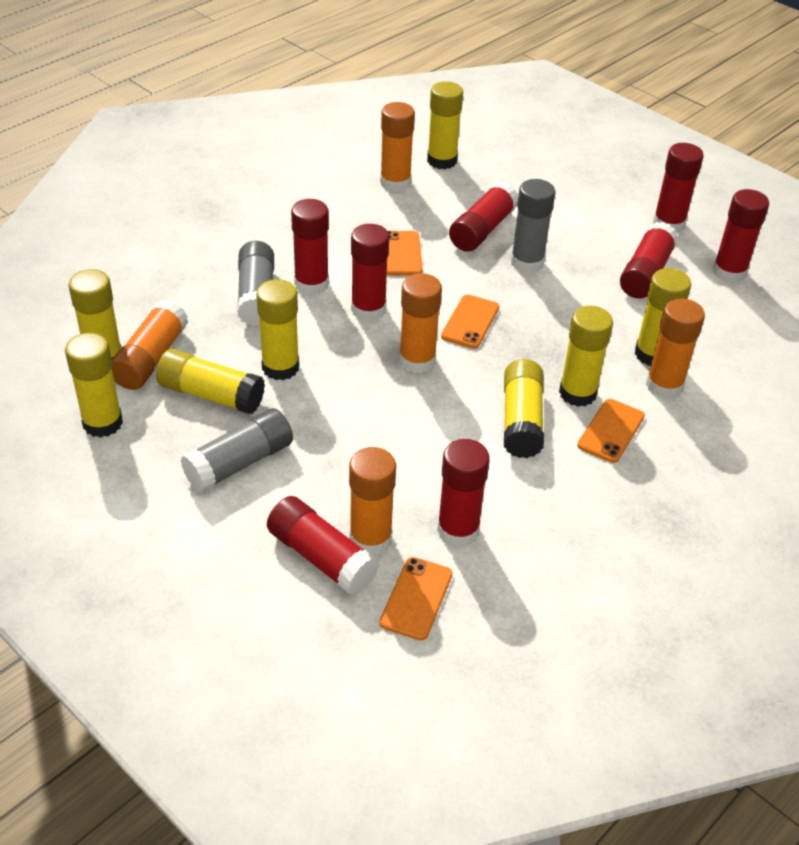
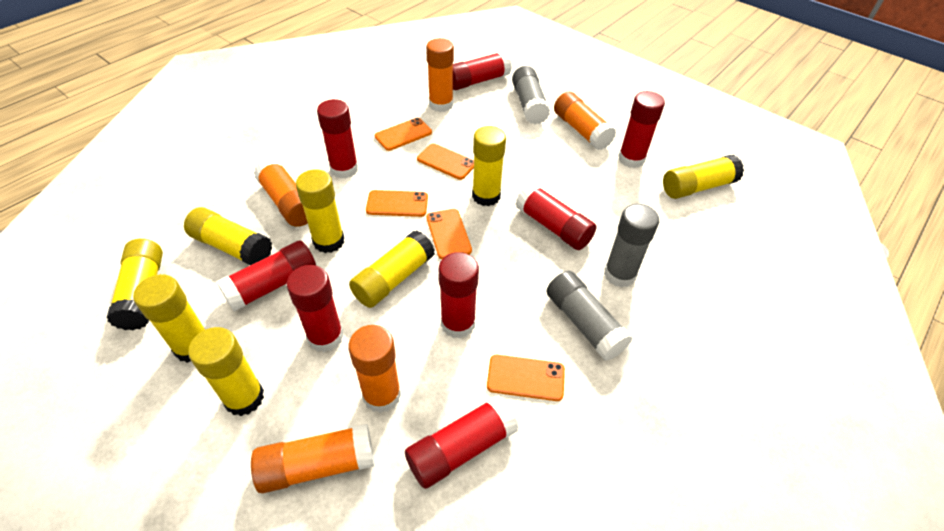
orange phone: 4 -> 5

